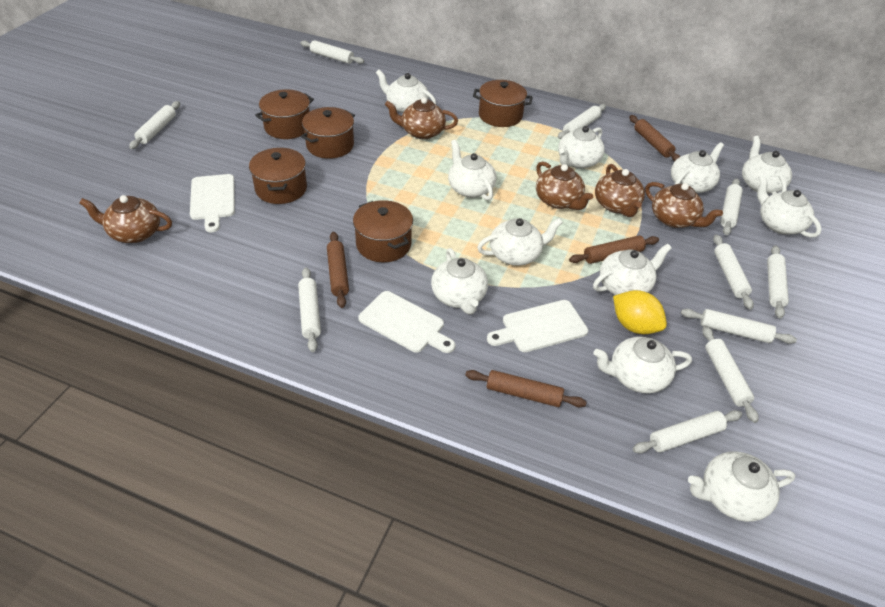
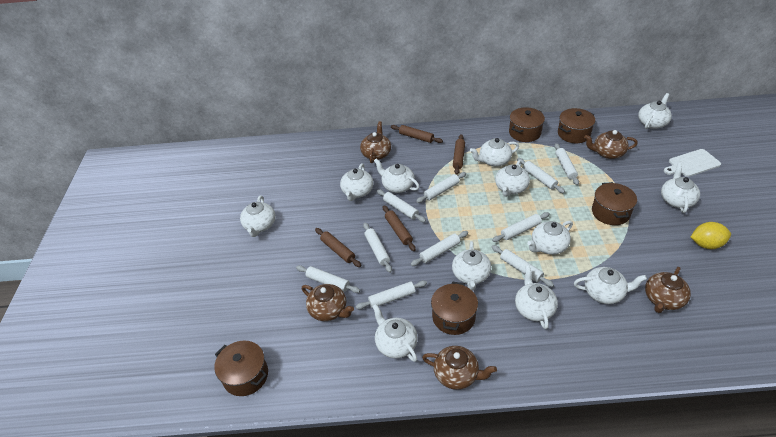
white cutting board: 3 -> 1
white teapot: 11 -> 12

